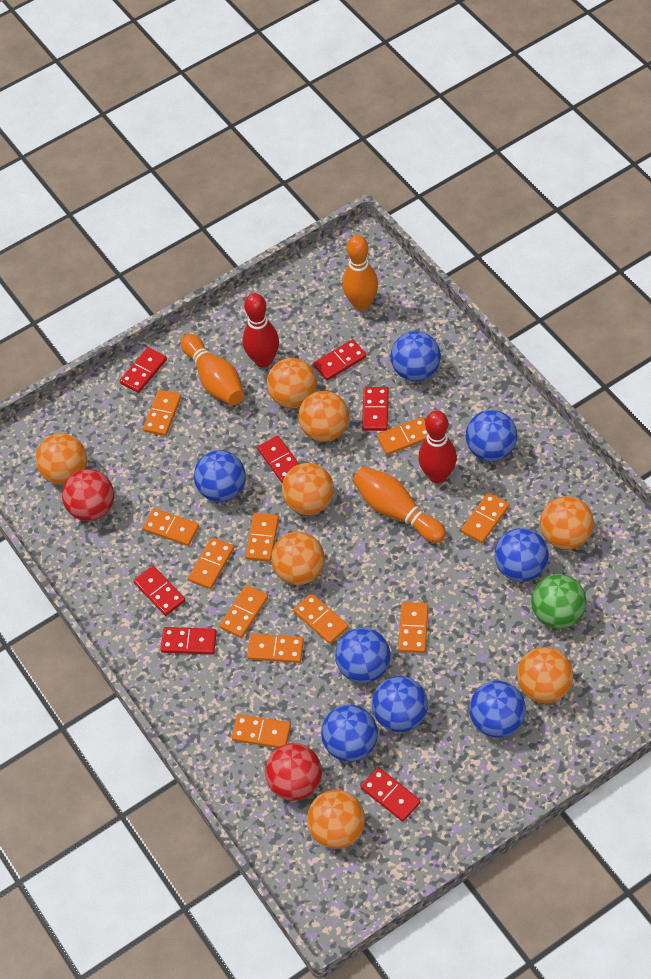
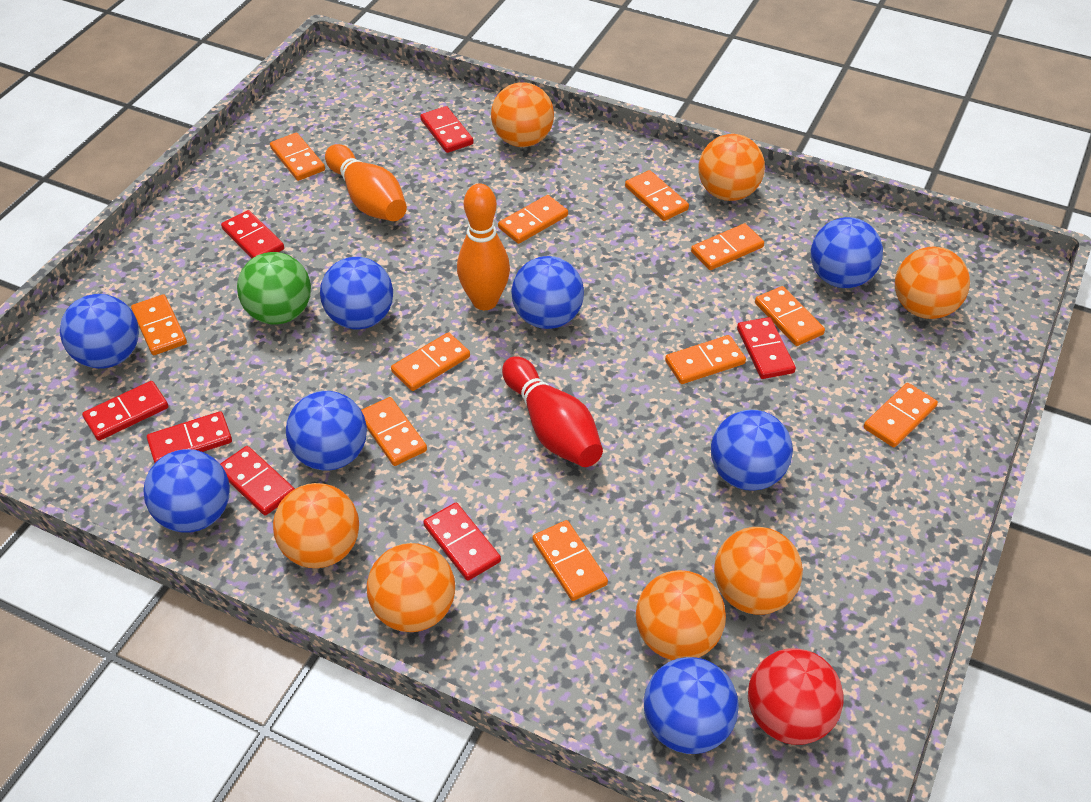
orange ball: 8 -> 7
orange bowling pin: 3 -> 2
red ball: 2 -> 1
red bowling pin: 2 -> 1

